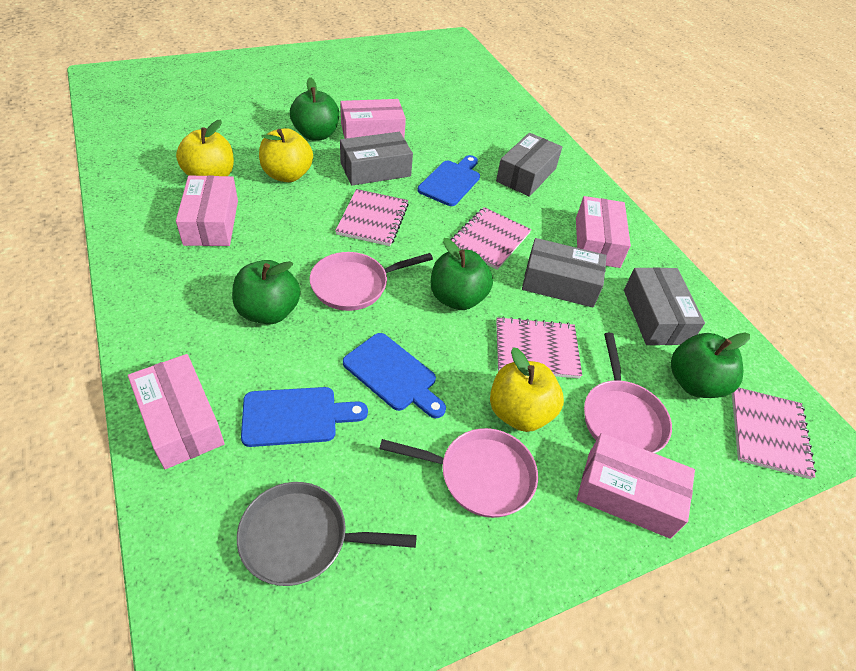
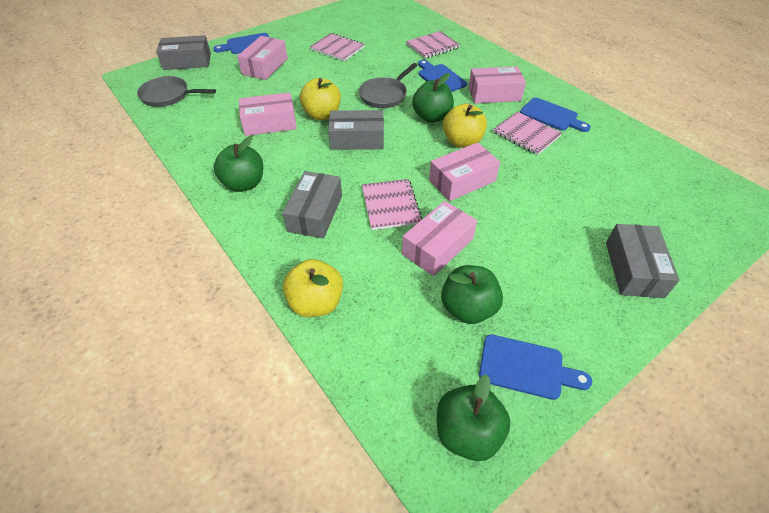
blue cutting board: 3 -> 4
grey pan: 1 -> 2
pink pan: 3 -> 0

